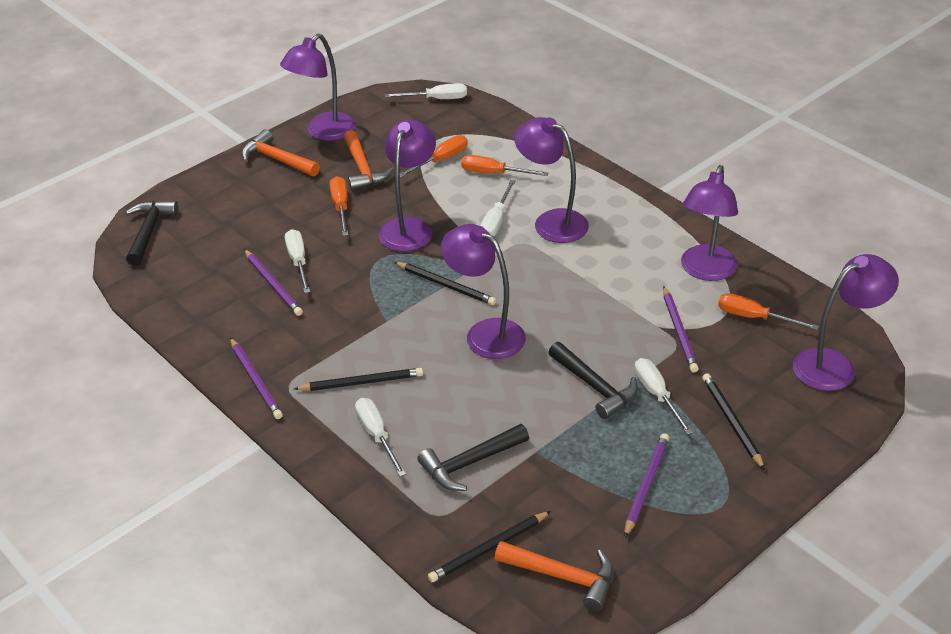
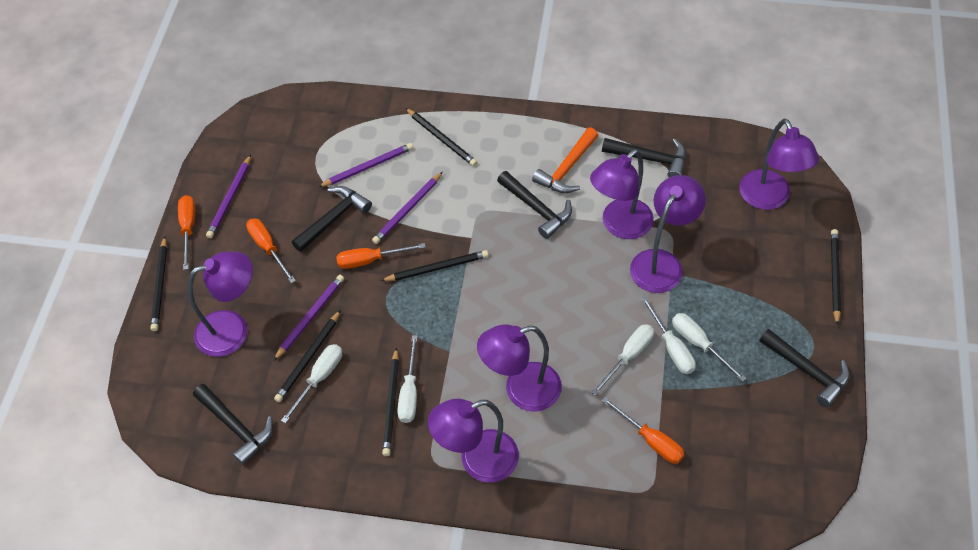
black hammer: 3 -> 5
black pencil: 4 -> 6
orange hammer: 3 -> 1

